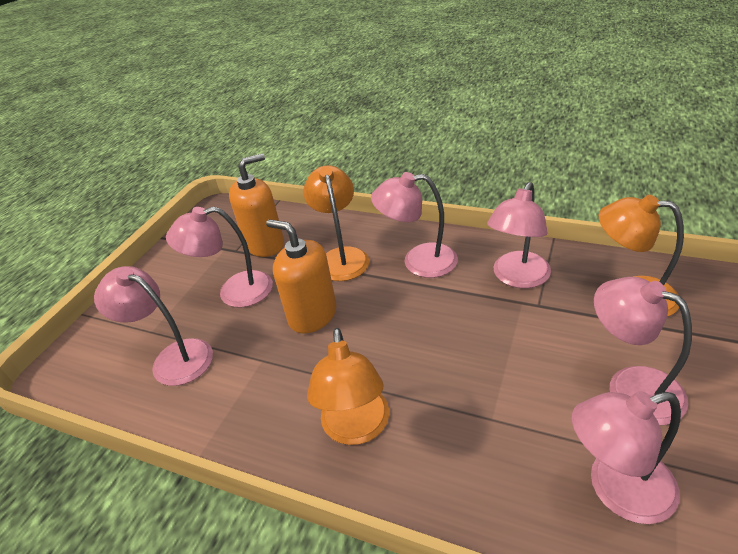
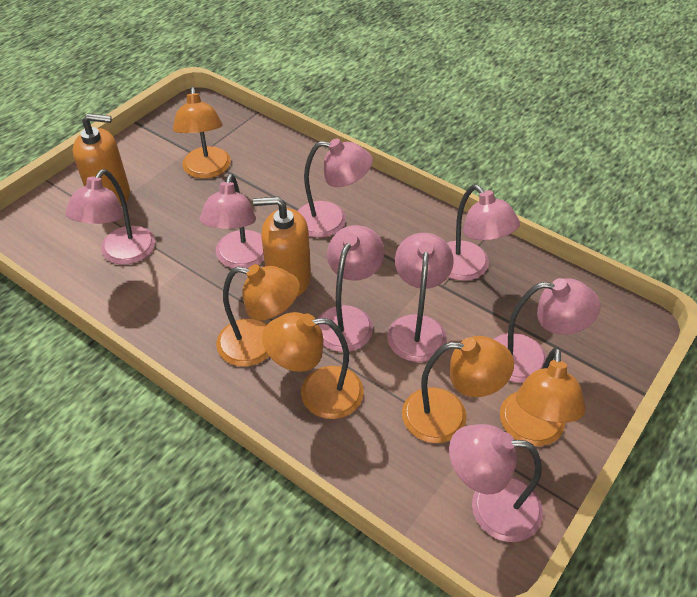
orange lamp: 3 -> 5
pink lamp: 6 -> 8

